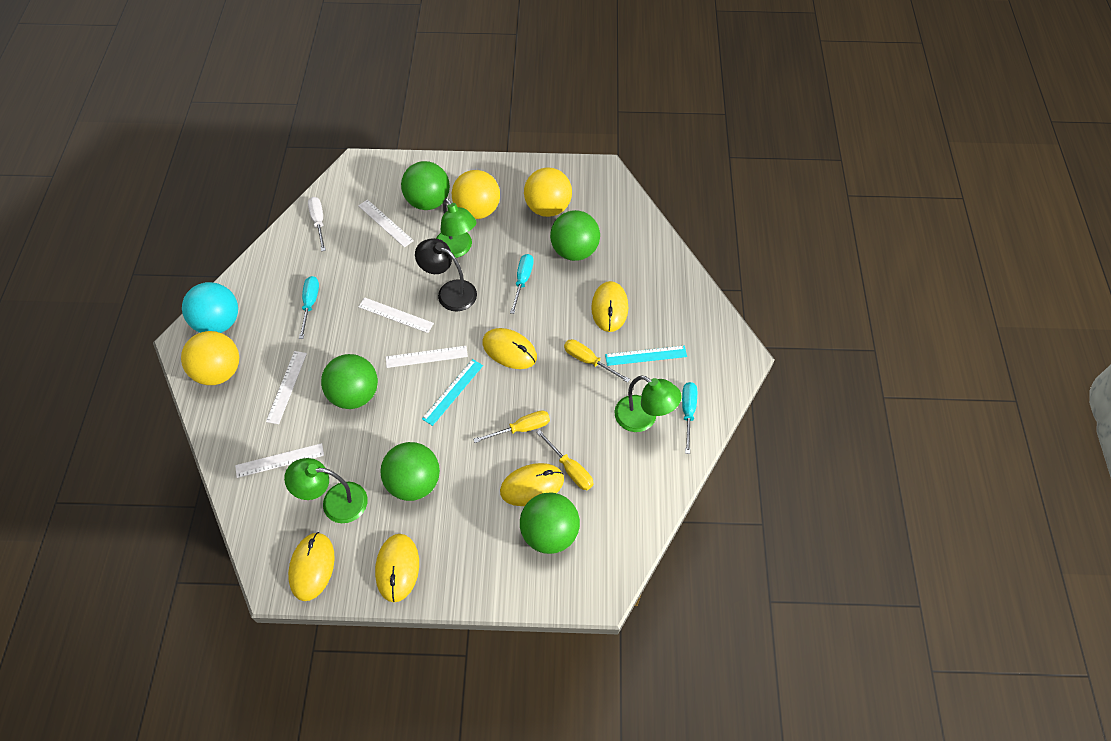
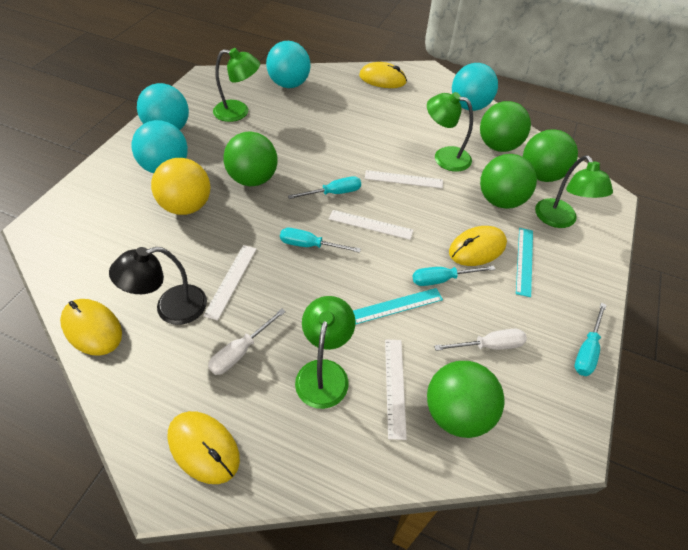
green lamp: 3 -> 4
turquoise ball: 1 -> 4
turquoise screwdriver: 3 -> 4
white ruler: 5 -> 4
white screwdriver: 1 -> 2
yellow ball: 3 -> 1
yellow mouse: 5 -> 4
yellow screwdriver: 3 -> 0

